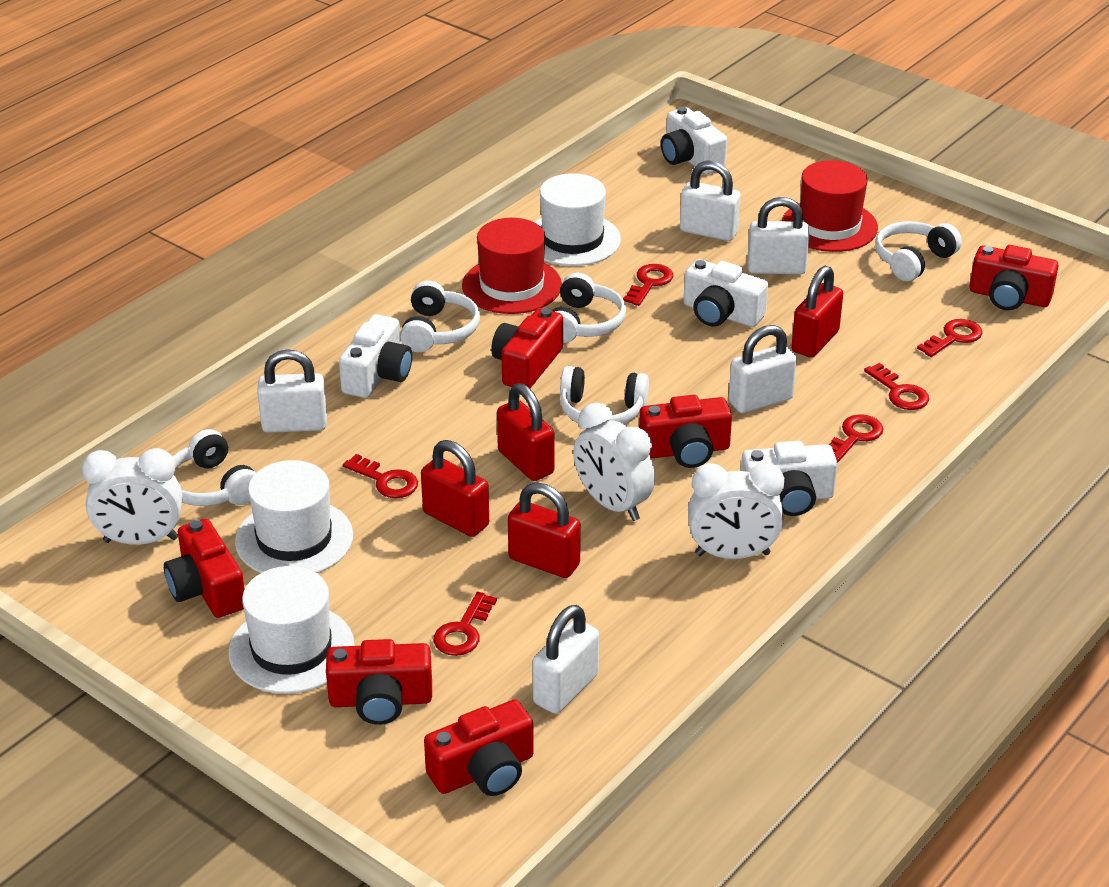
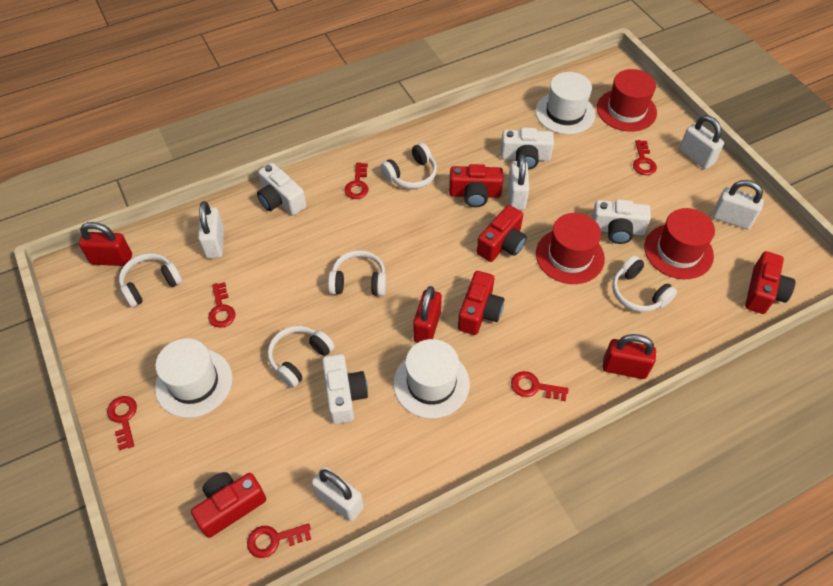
red camera: 6 -> 5
red hat: 2 -> 3
red padlock: 4 -> 3
white clock: 3 -> 0

